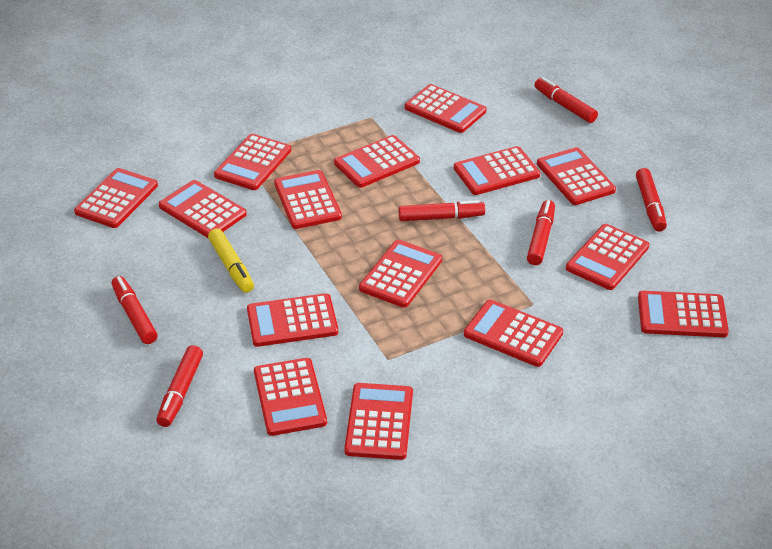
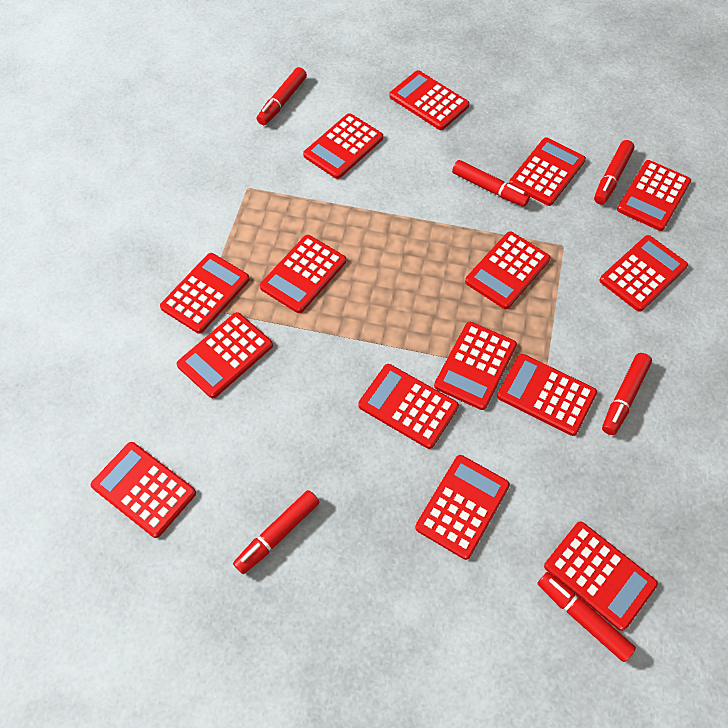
yellow marker: 1 -> 0

